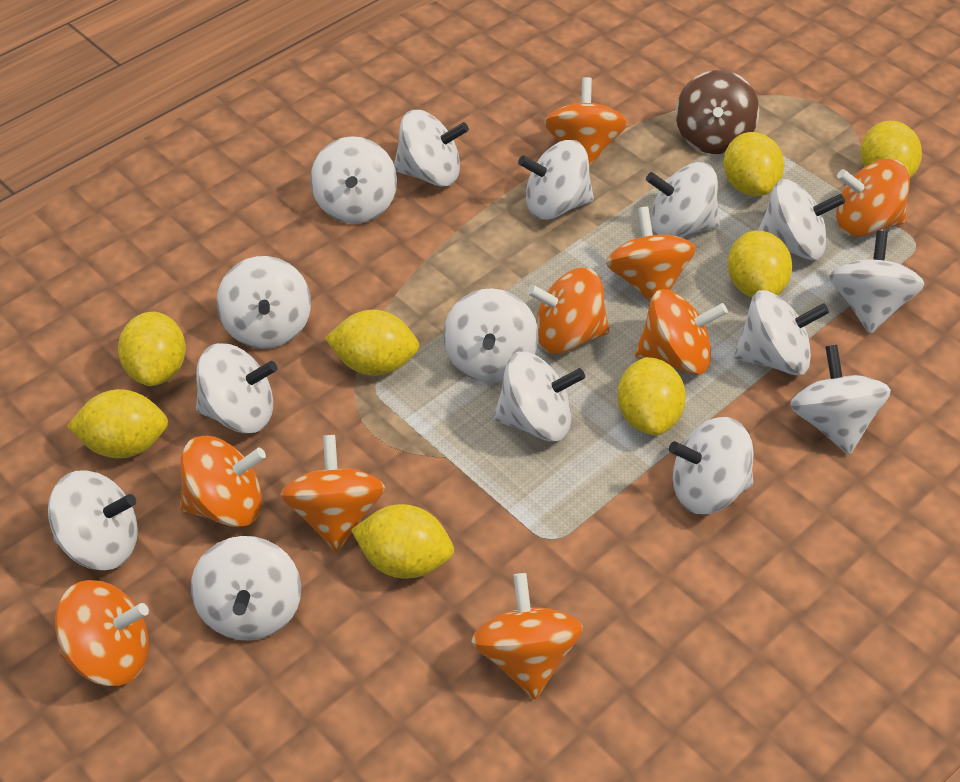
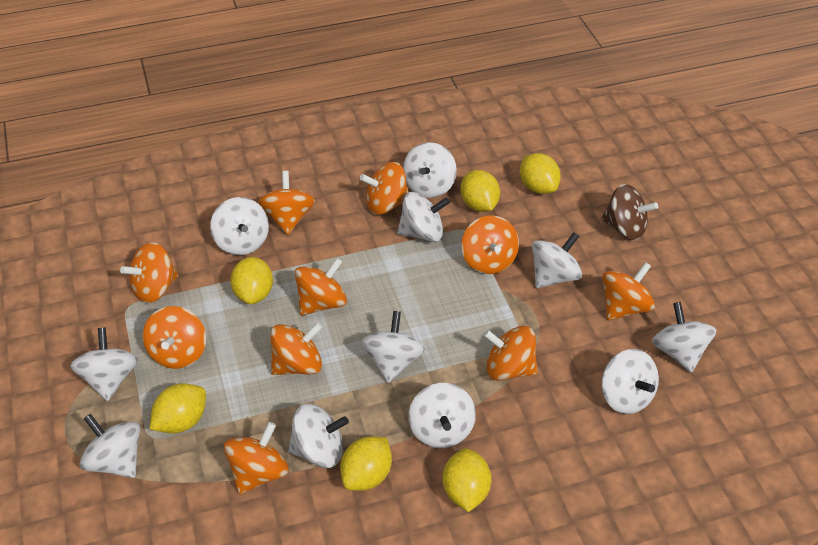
orange spinning top: 9 -> 10
white spinning top: 15 -> 11
yellow lemon: 8 -> 6

